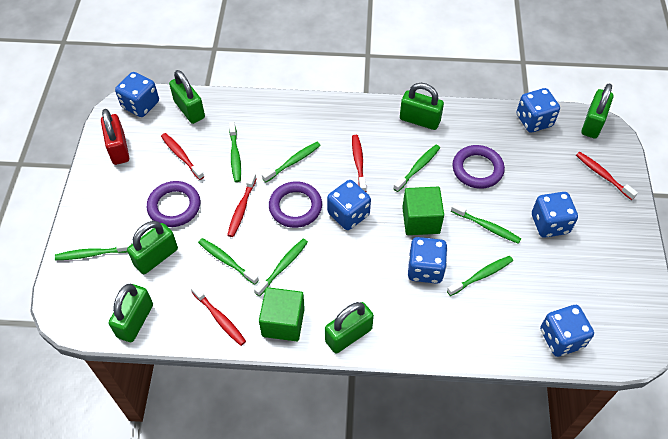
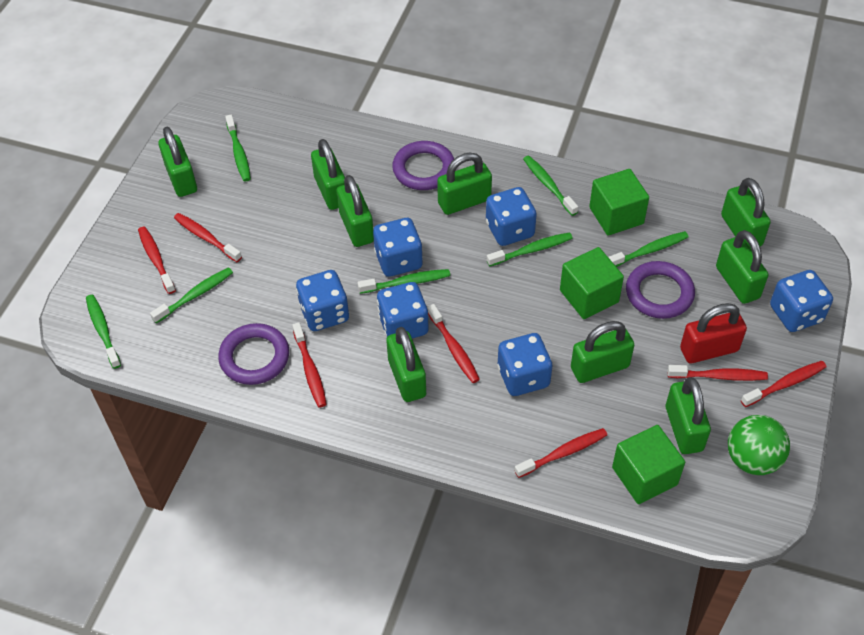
green ball: 0 -> 1
green cube: 2 -> 3
green padlock: 6 -> 9
green toothbrush: 8 -> 7
red toothbrush: 5 -> 7

